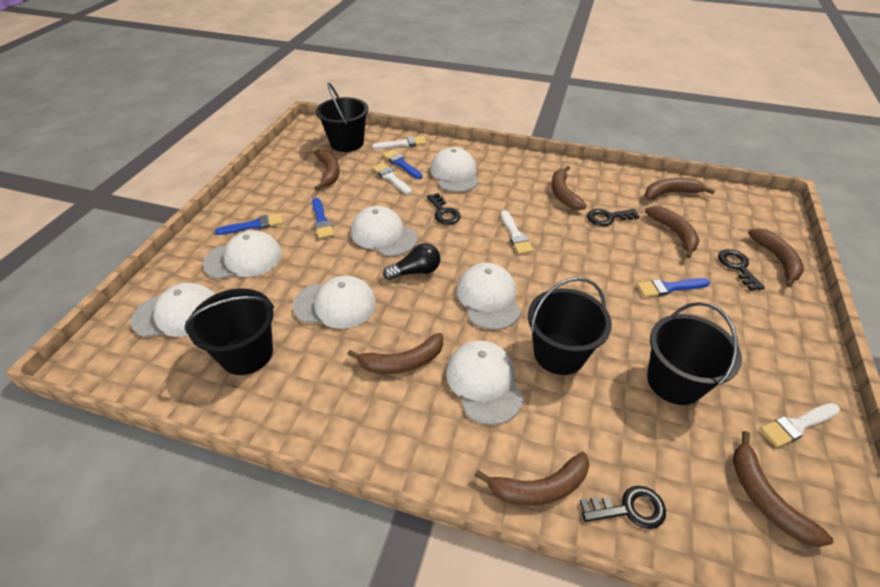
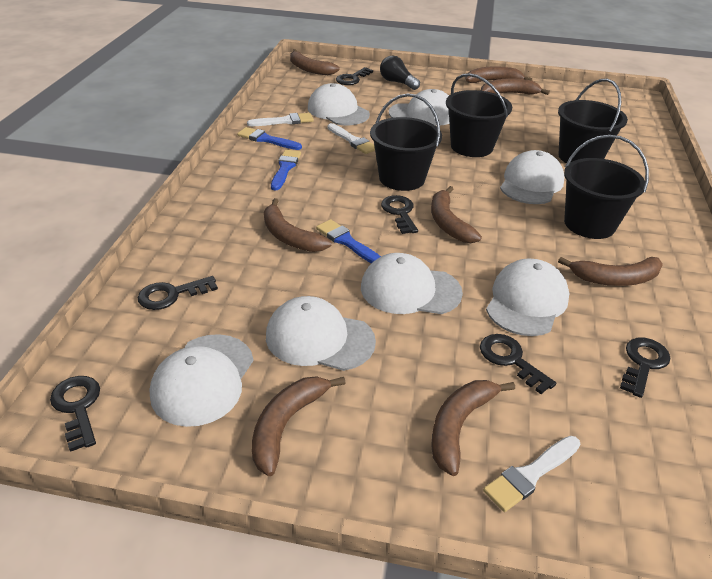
black key: 4 -> 6
blue brush: 4 -> 3
white brush: 4 -> 3

